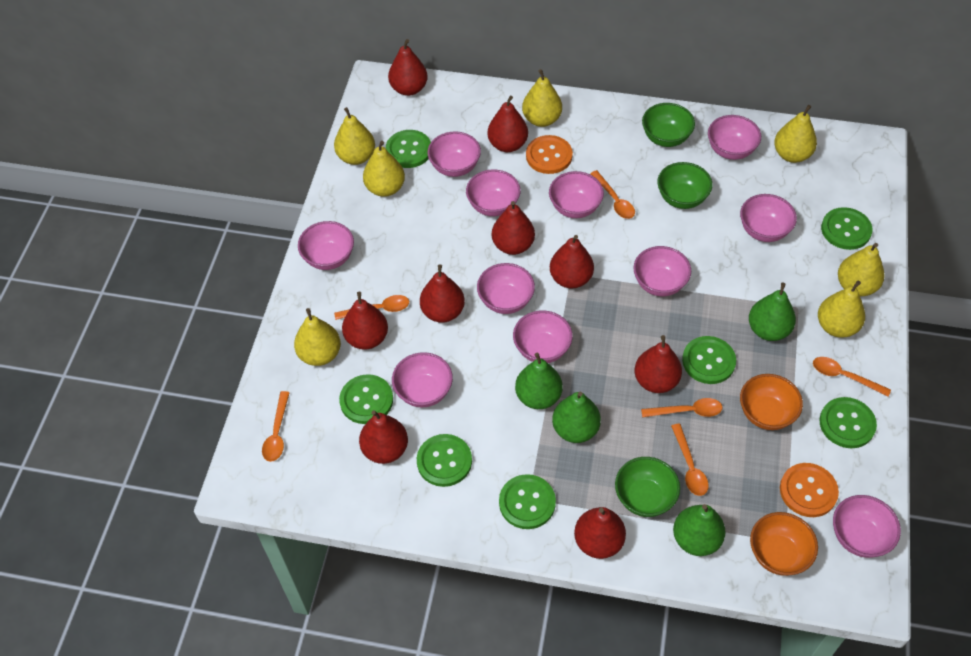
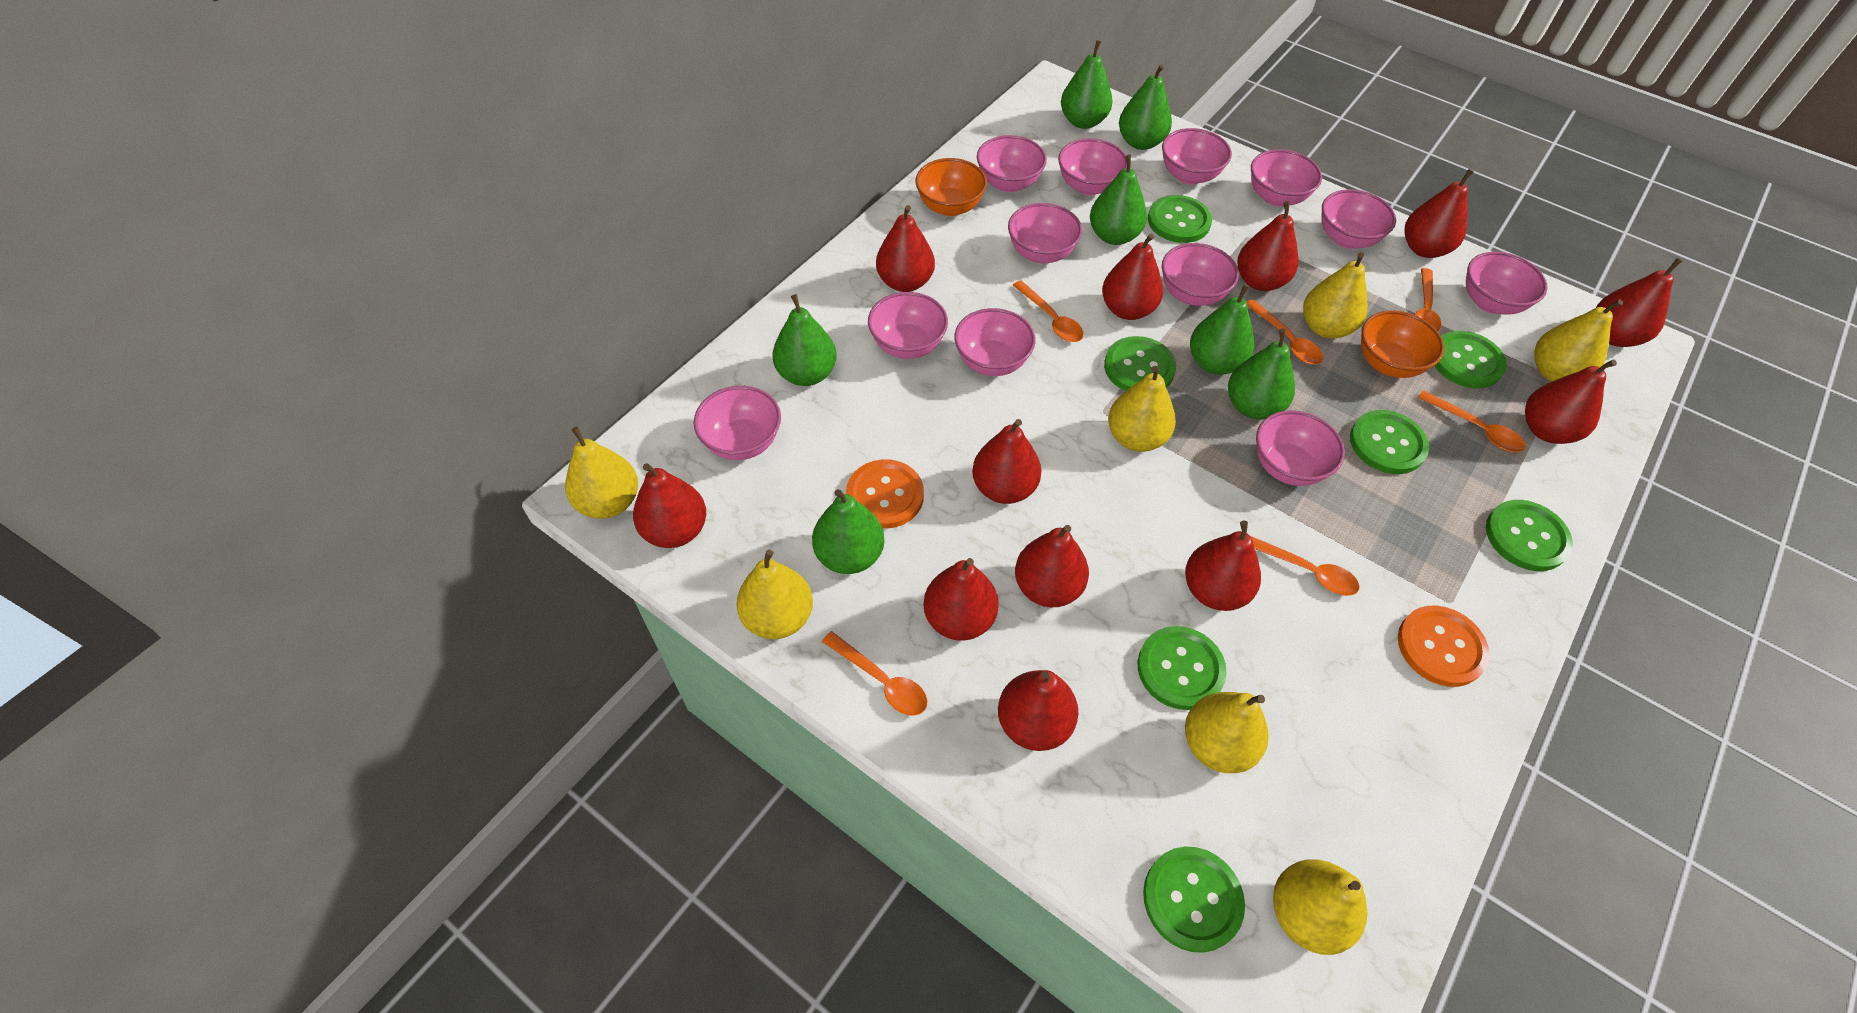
green bowl: 3 -> 0
green pear: 4 -> 7
pink bowl: 11 -> 12
red pear: 9 -> 12

